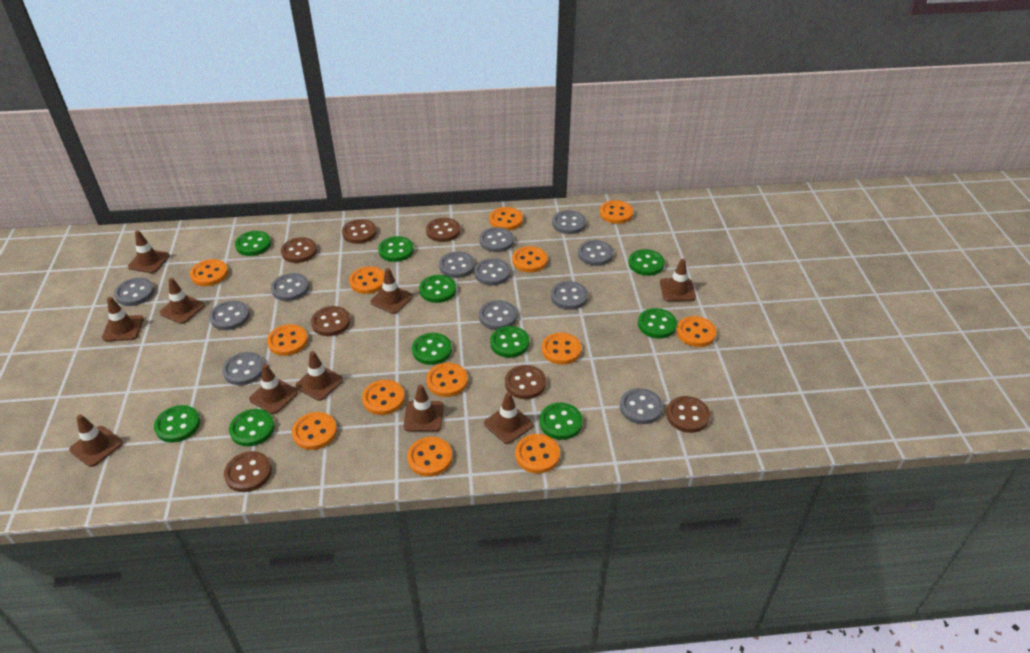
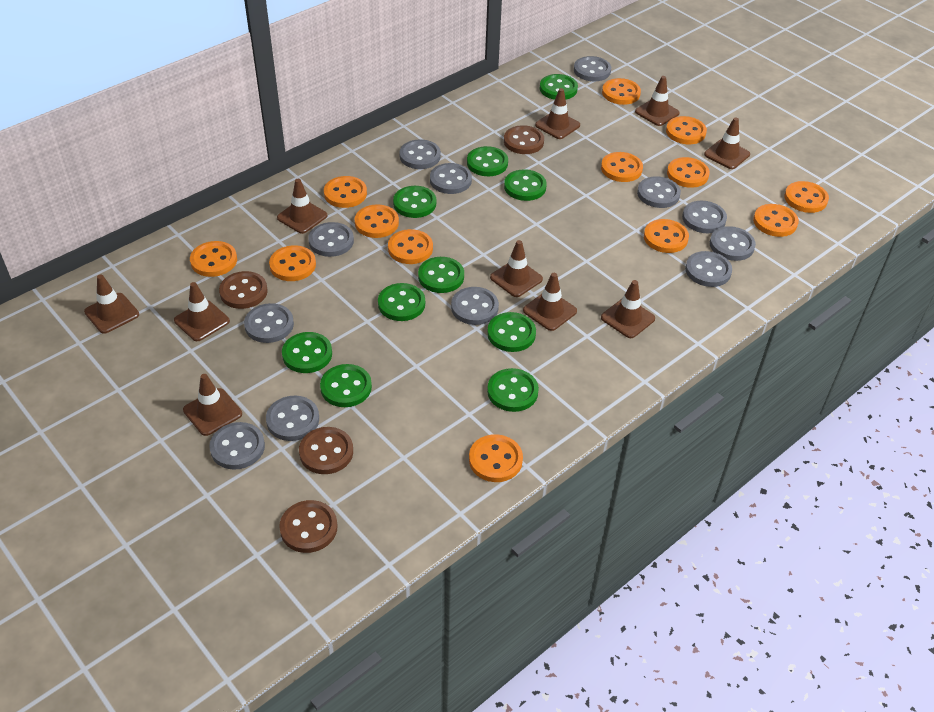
brown button: 7 -> 4

